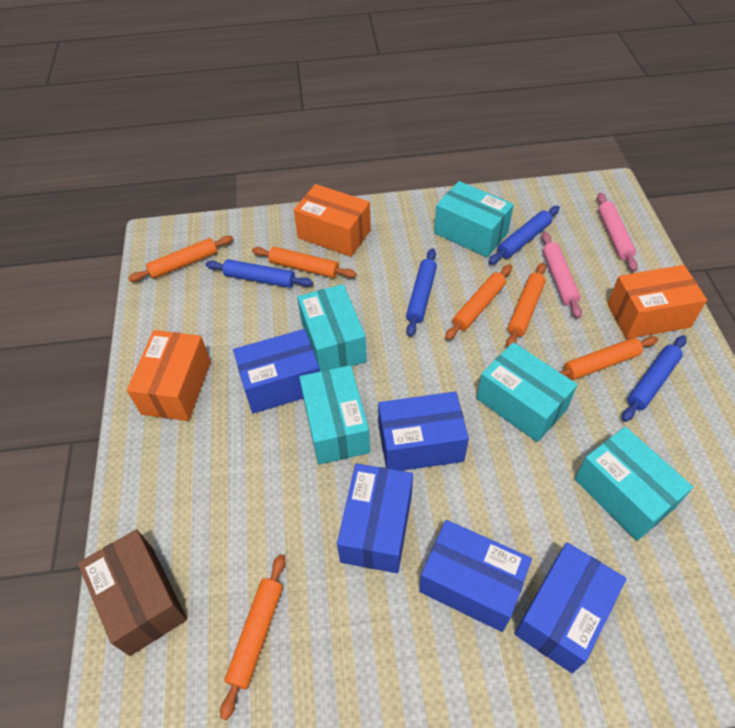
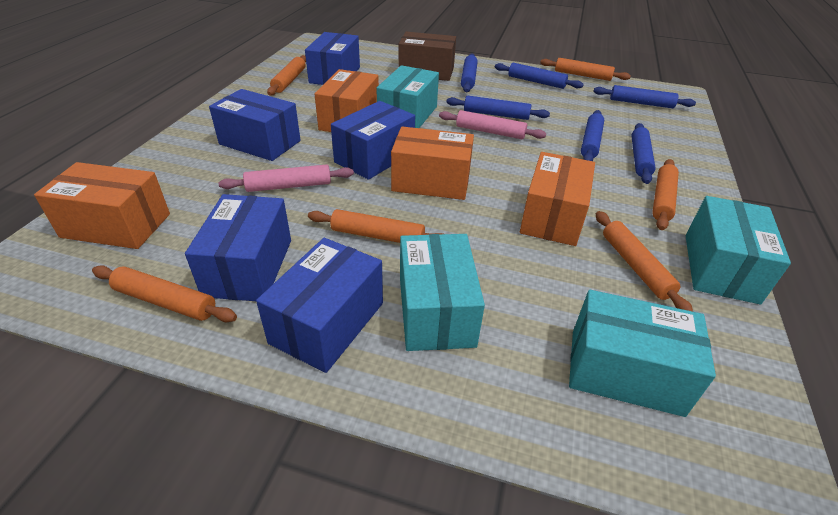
blue rolling pin: 4 -> 6
orange box: 3 -> 4
turquoise box: 5 -> 4

